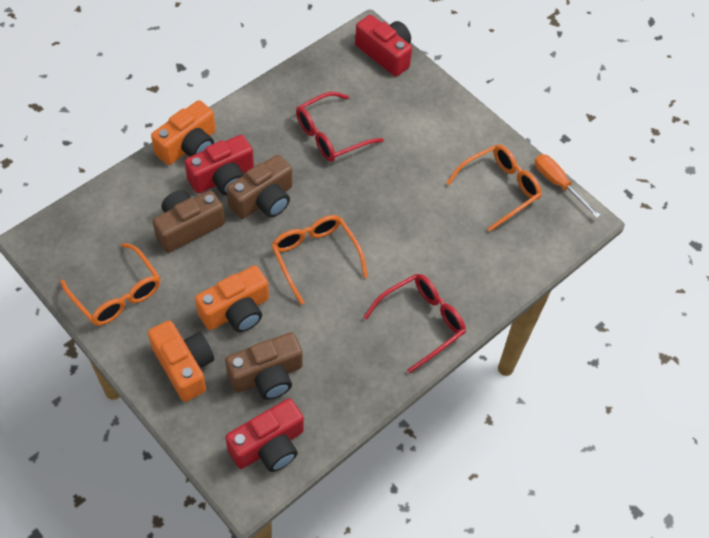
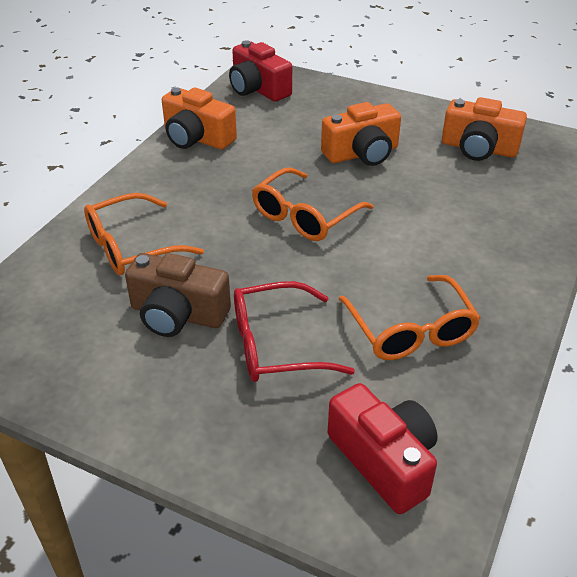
brown camera: 3 -> 1
orange screwdriver: 1 -> 0
red camera: 3 -> 2
red glasses: 2 -> 1

